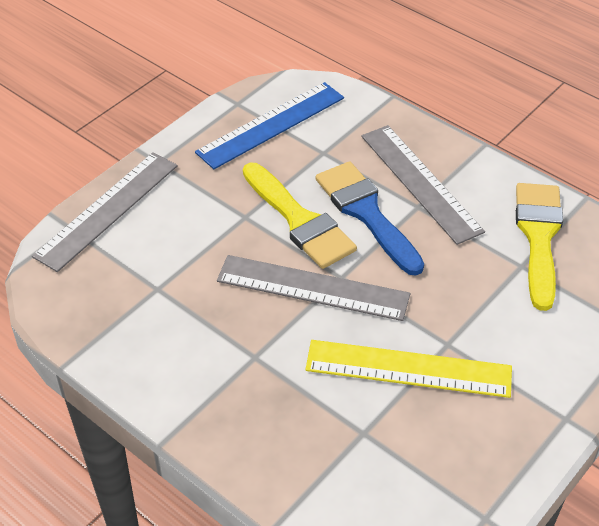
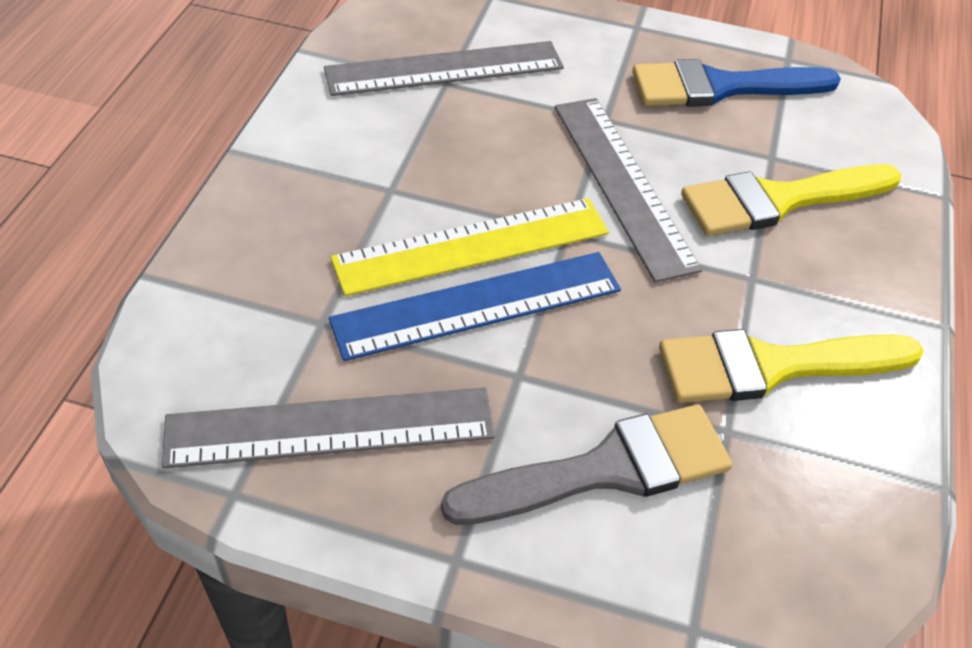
grey brush: 0 -> 1

